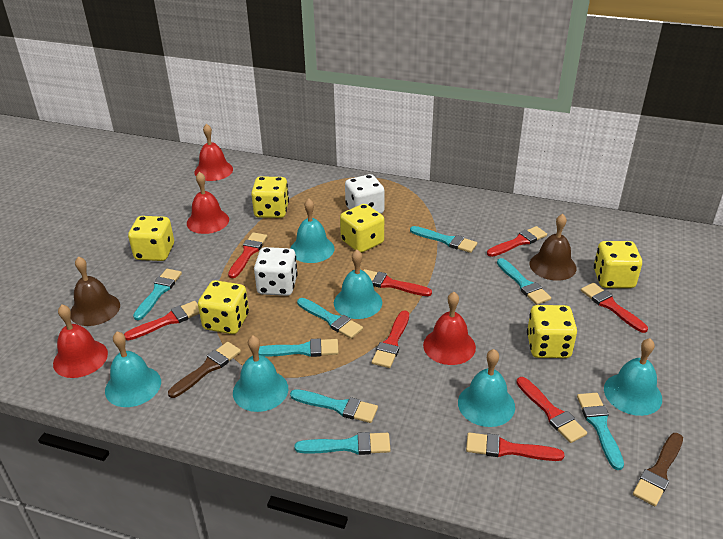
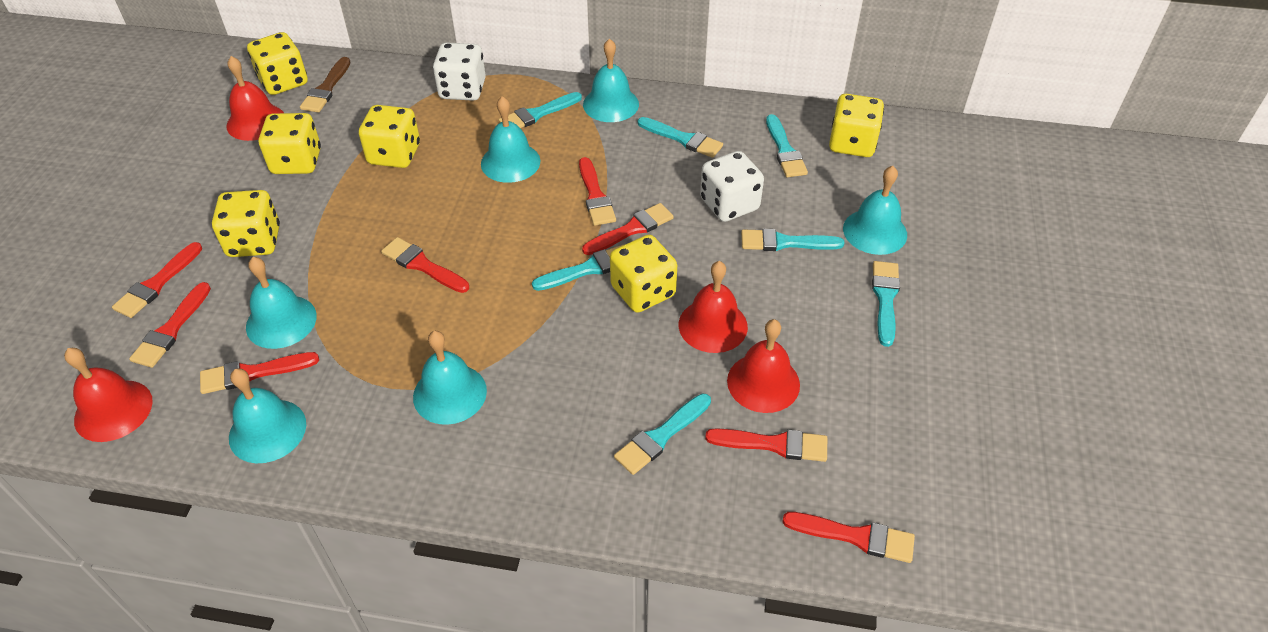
brown bell: 2 -> 0
brown brush: 2 -> 1
turquoise brush: 8 -> 7

